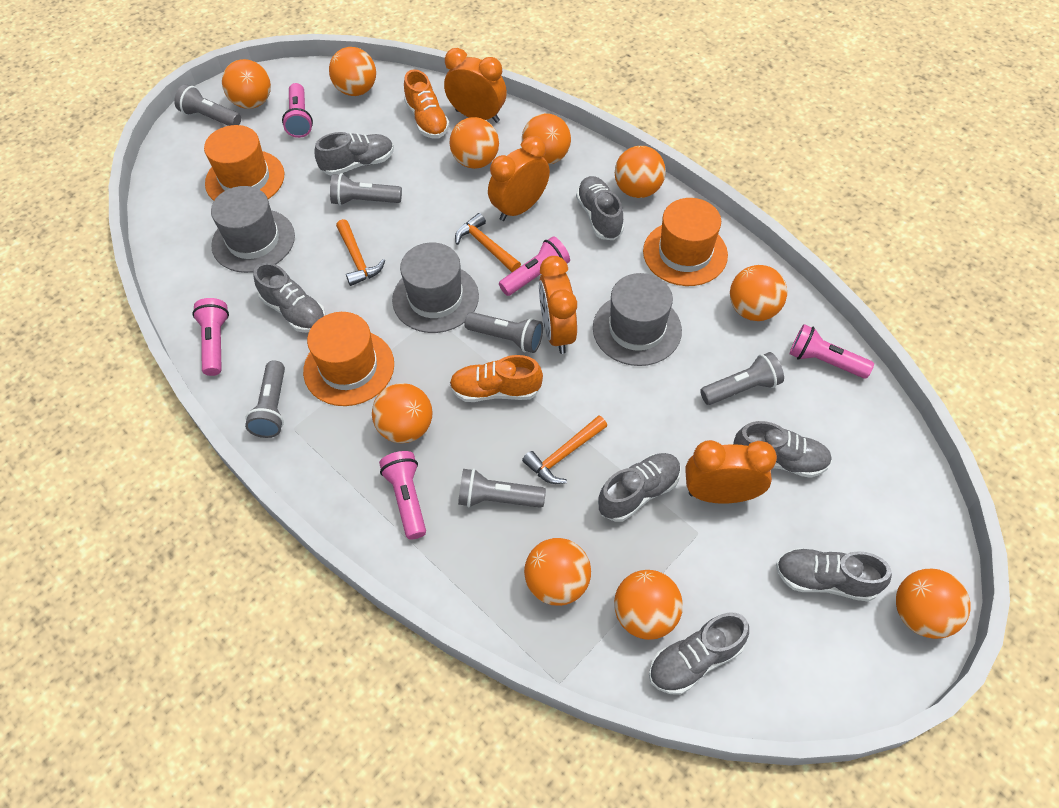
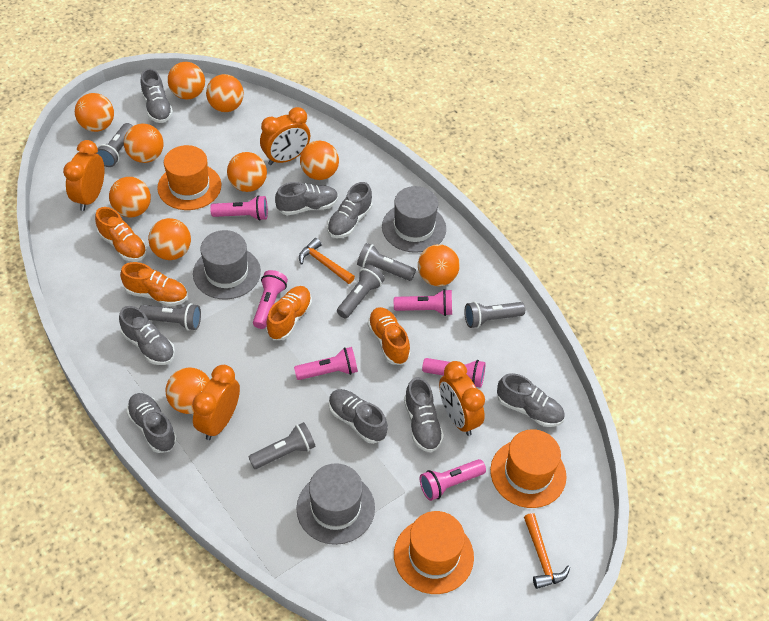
grey shoe: 7 -> 8
orange hammer: 3 -> 2
orange shoe: 2 -> 4
pink flashlight: 5 -> 6

